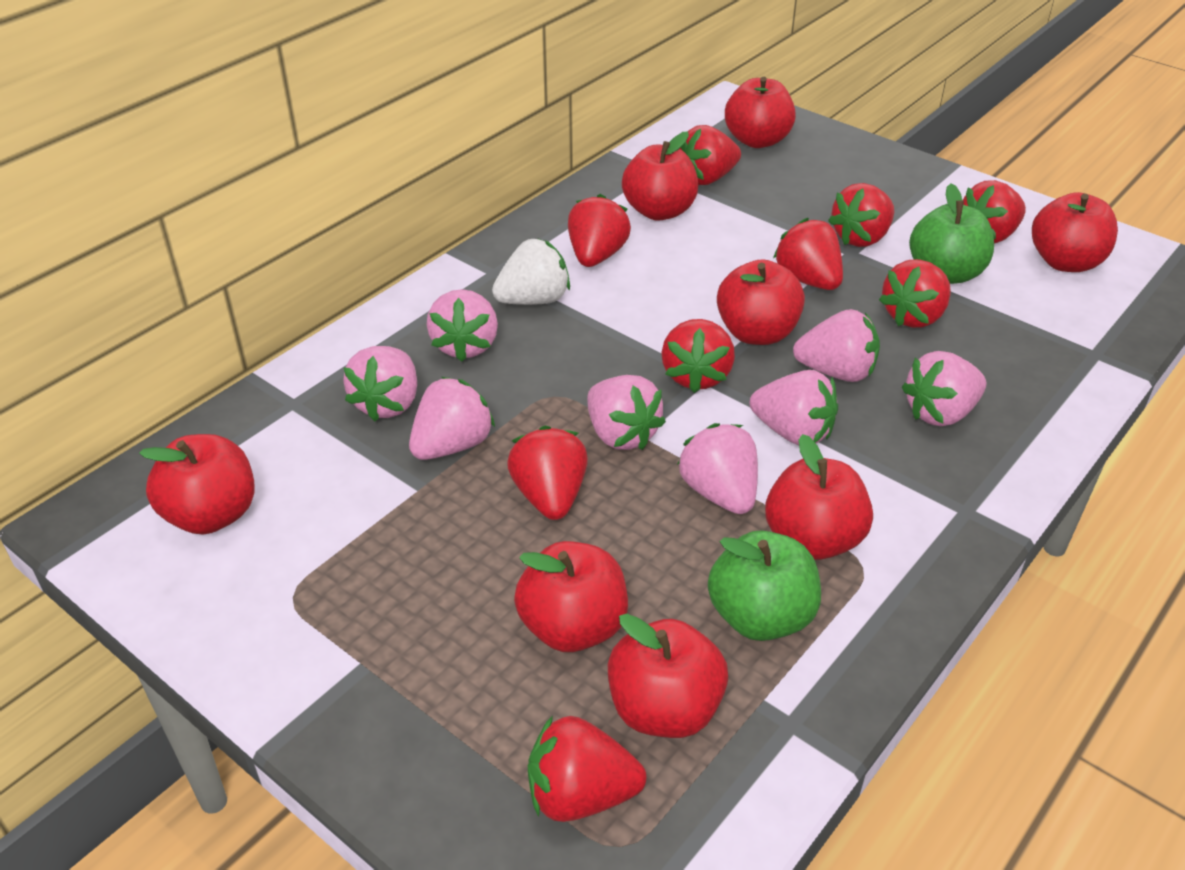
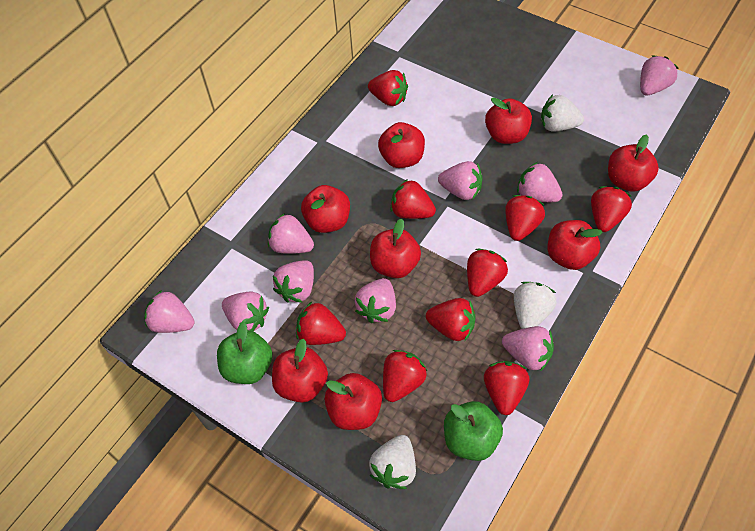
pink strawberry: 8 -> 9
white strawberry: 1 -> 3

